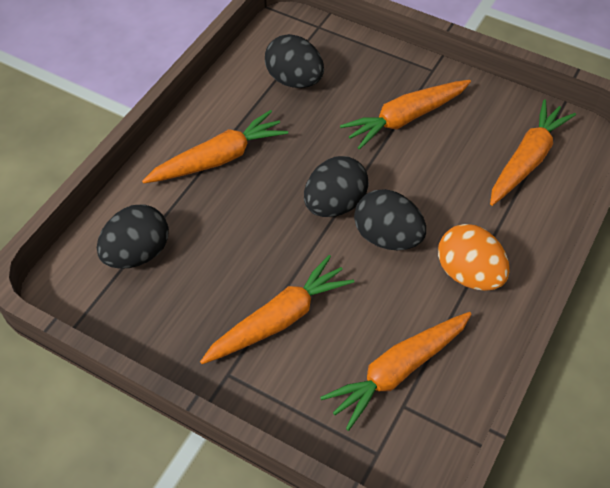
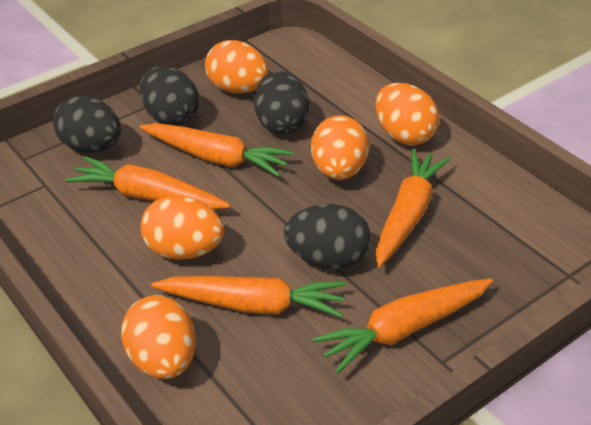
orange egg: 1 -> 5

